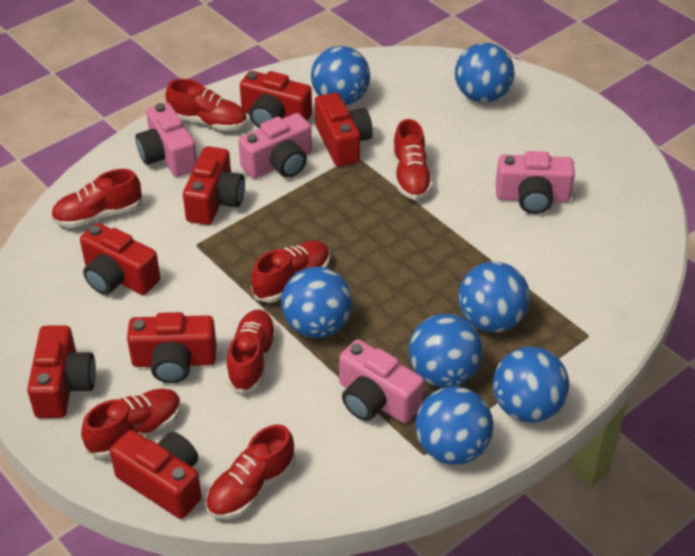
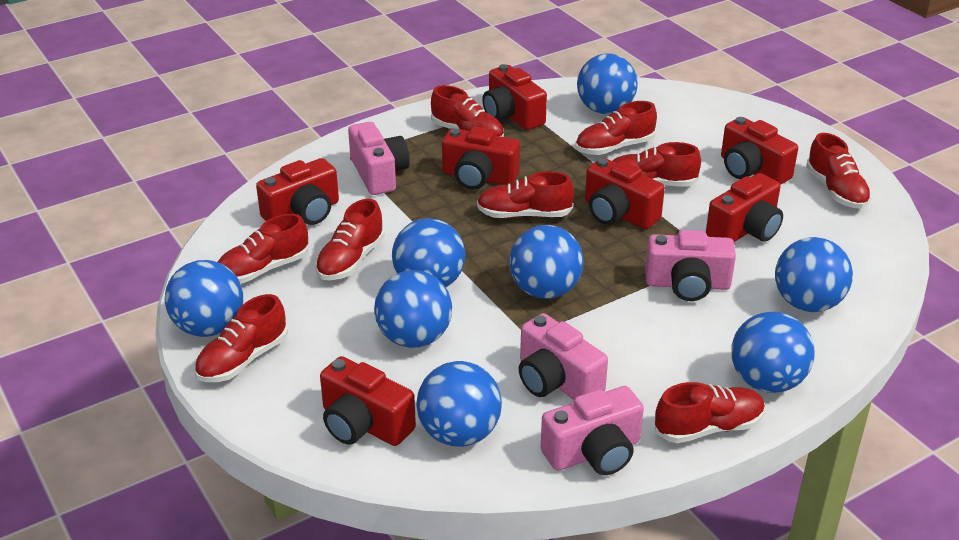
blue ball: 7 -> 8
red shoe: 7 -> 9

